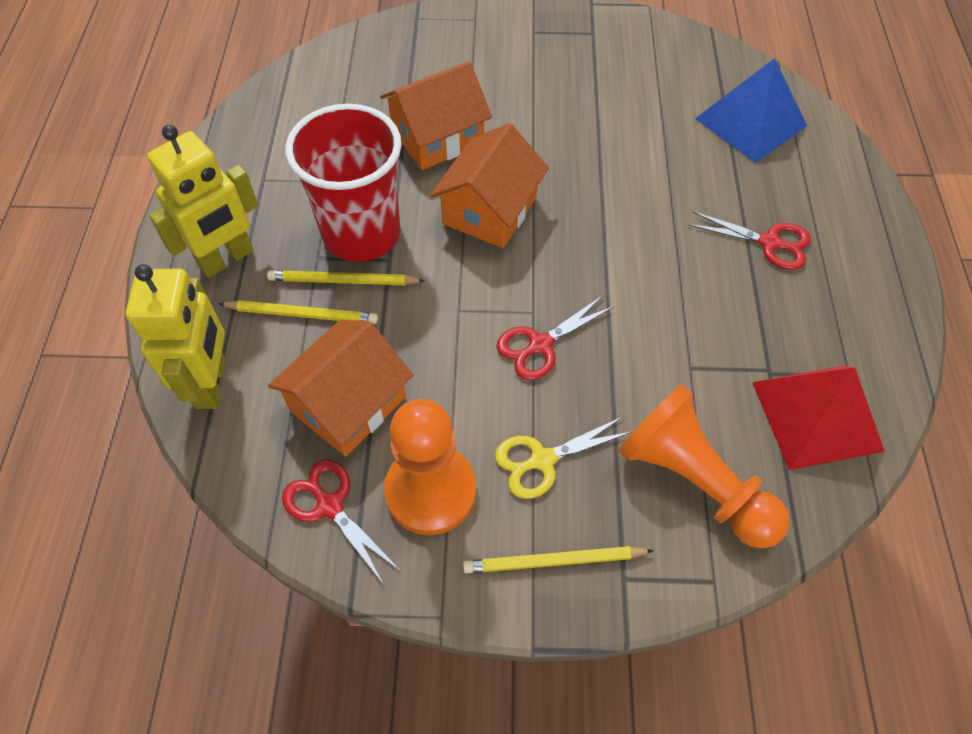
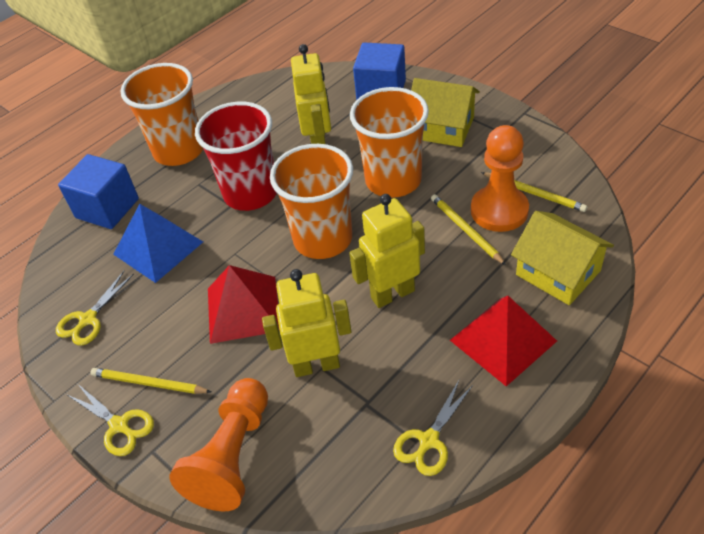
blue cube: 0 -> 2
orange cup: 0 -> 3
orange house: 3 -> 0
red pyramid: 1 -> 2
red scissors: 3 -> 0
yellow house: 0 -> 2
yellow robot: 2 -> 3
yellow scissors: 1 -> 3

